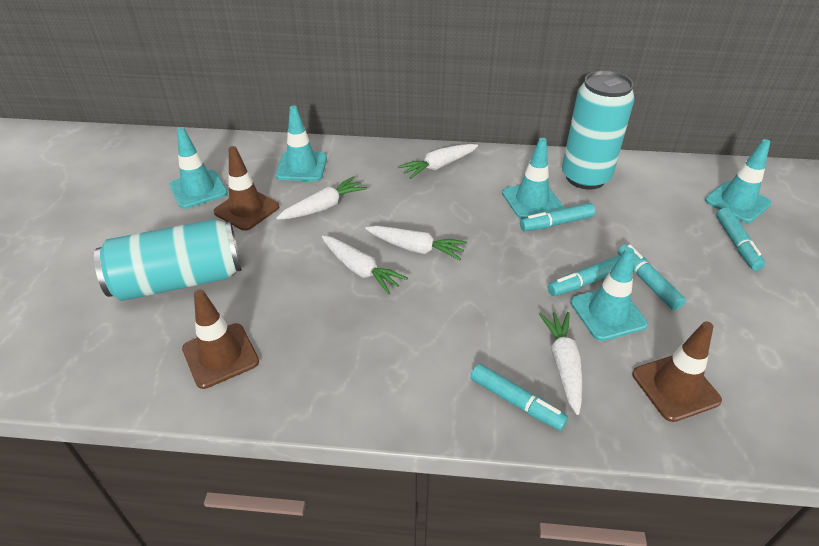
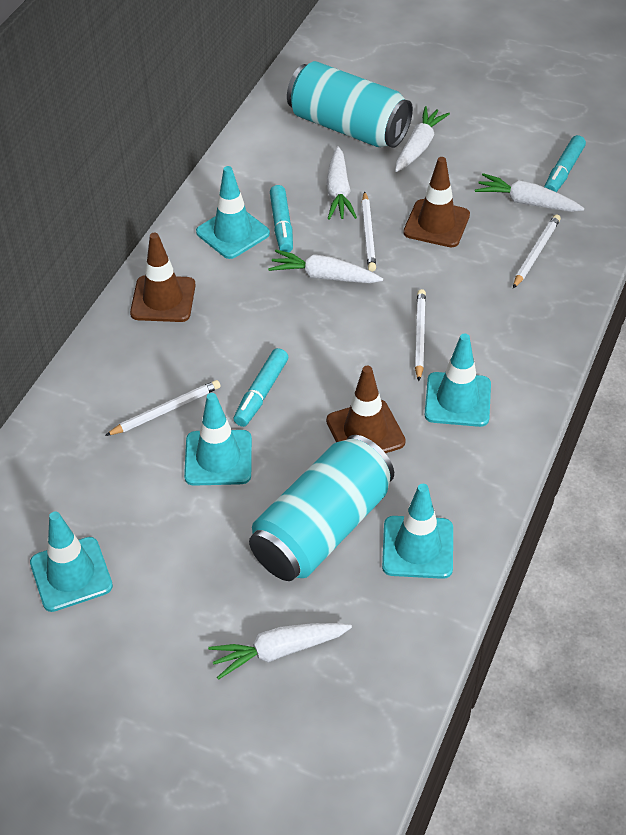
turquoise marker: 5 -> 3
white pencil: 0 -> 4

